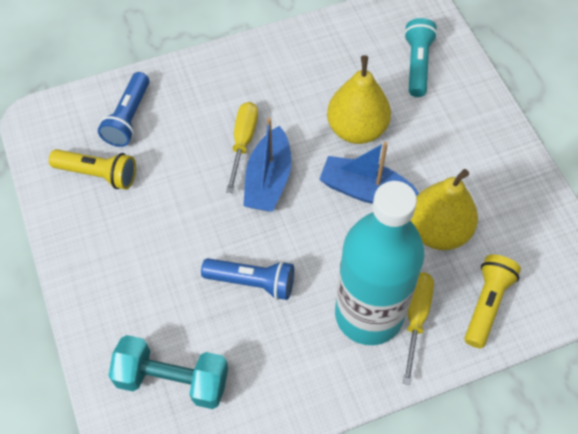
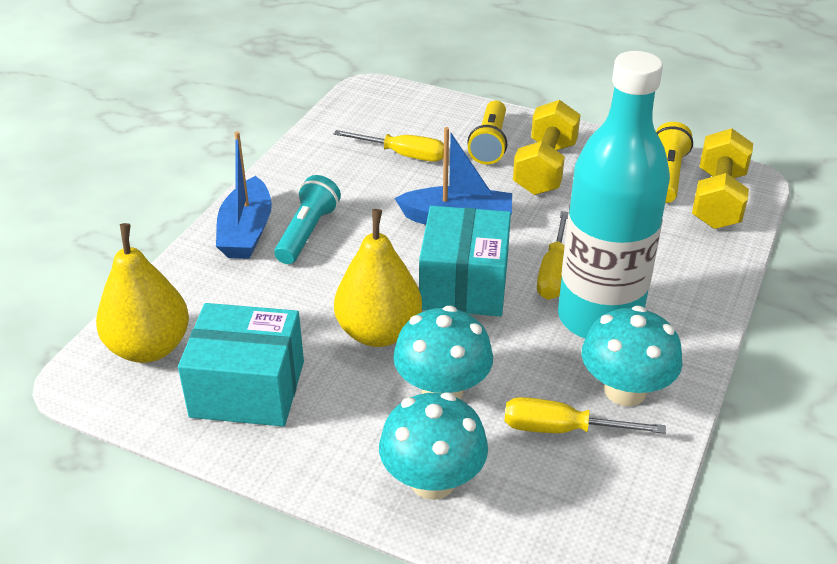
blue flashlight: 2 -> 0
turquoise box: 0 -> 2
turquoise dumbbell: 1 -> 0
turquoise mushroom: 0 -> 3
yellow dumbbell: 0 -> 2
yellow screwdriver: 2 -> 3

